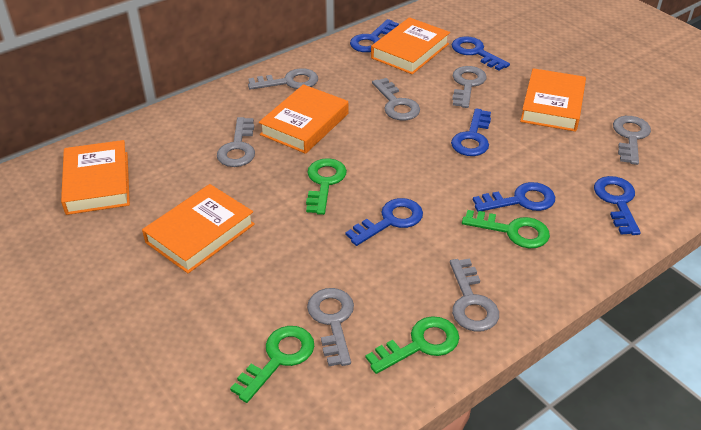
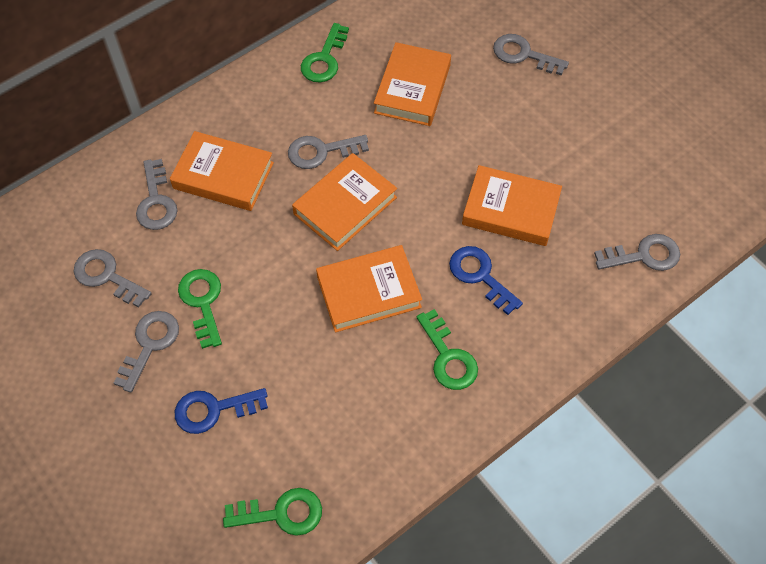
blue key: 6 -> 2
grey key: 7 -> 6

